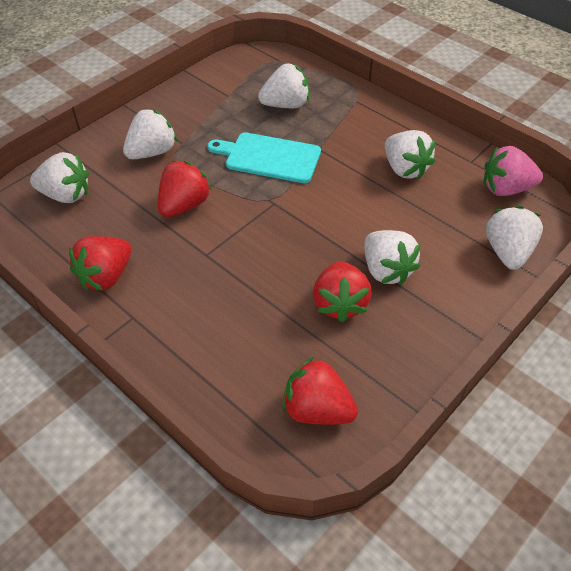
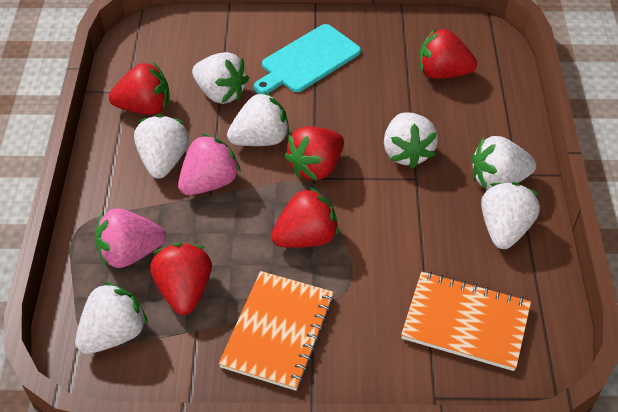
orange notebook: 0 -> 2
pink strawberry: 1 -> 2
red strawberry: 4 -> 5
white strawberry: 6 -> 7

